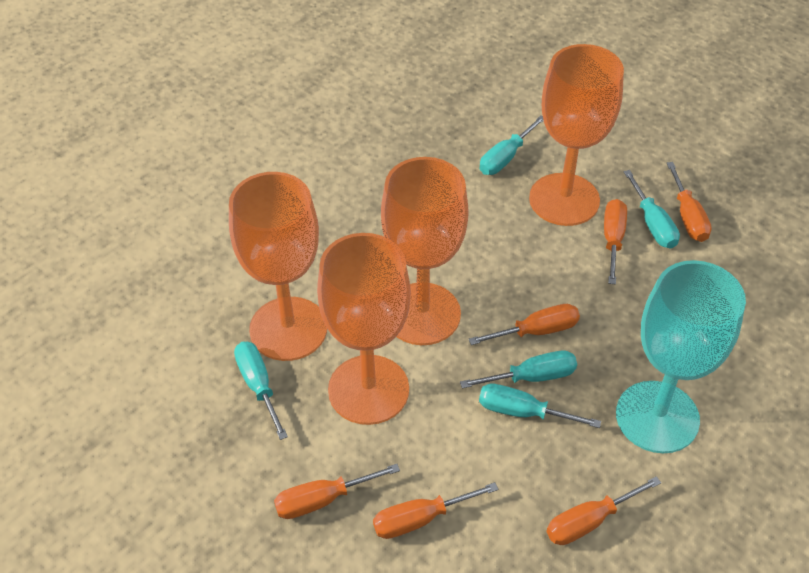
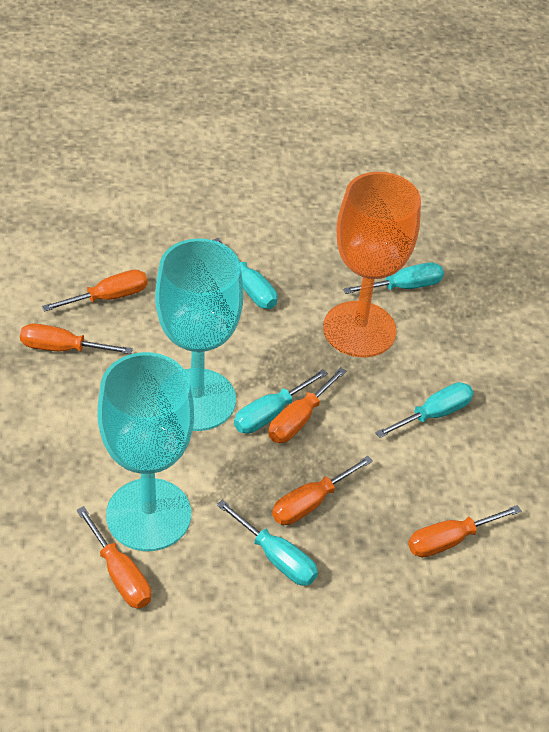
orange goblet: 4 -> 1
turquoise goblet: 1 -> 2

